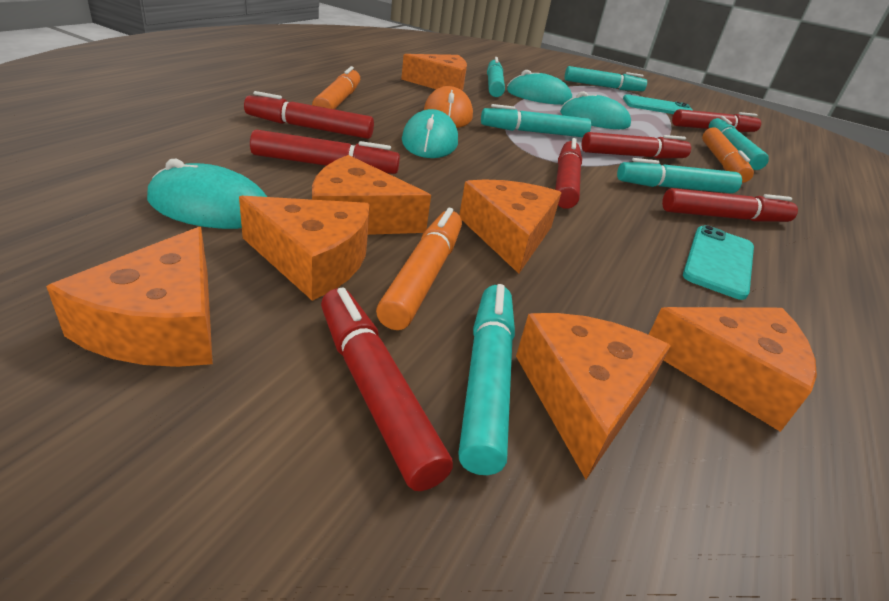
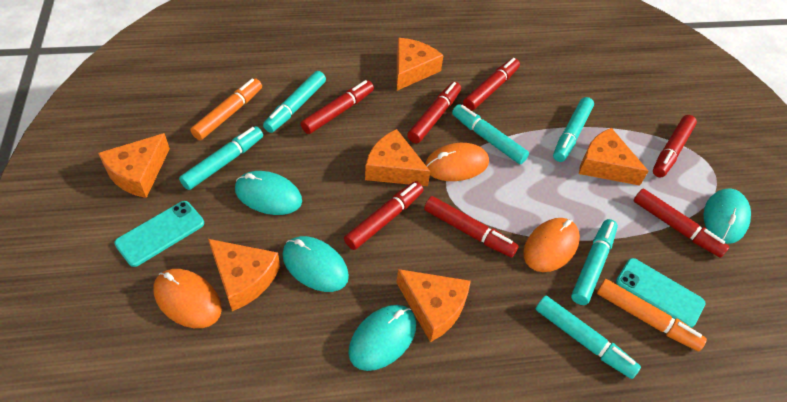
orange cheese: 7 -> 6
orange marker: 3 -> 2
orange mouse: 1 -> 3

